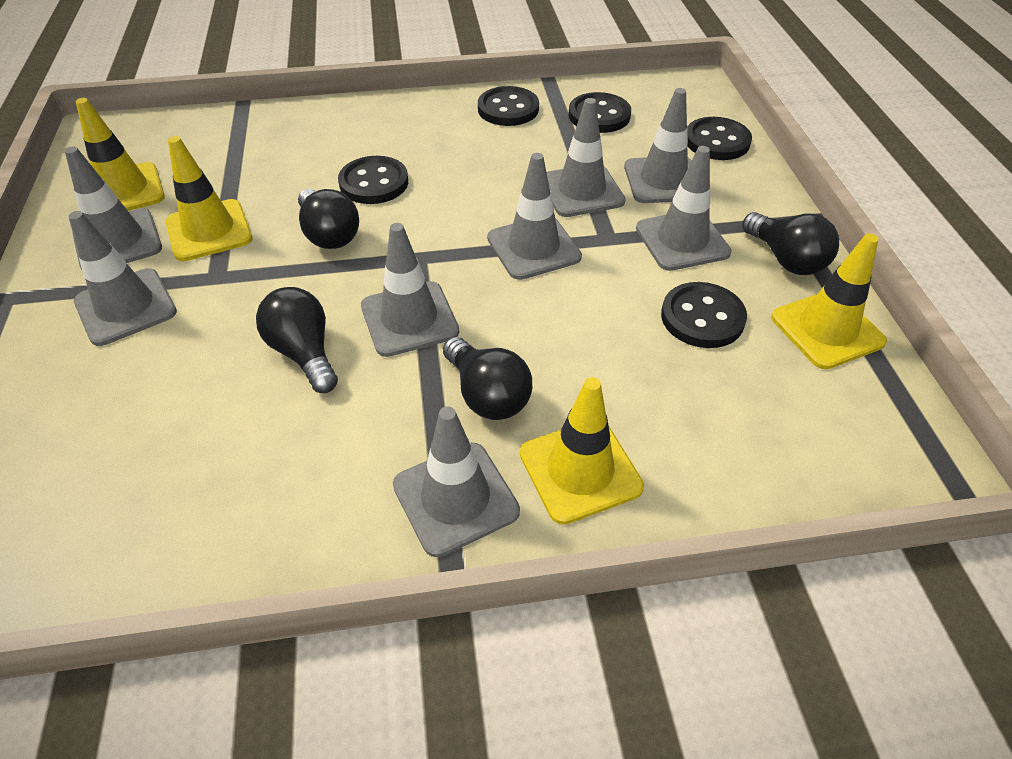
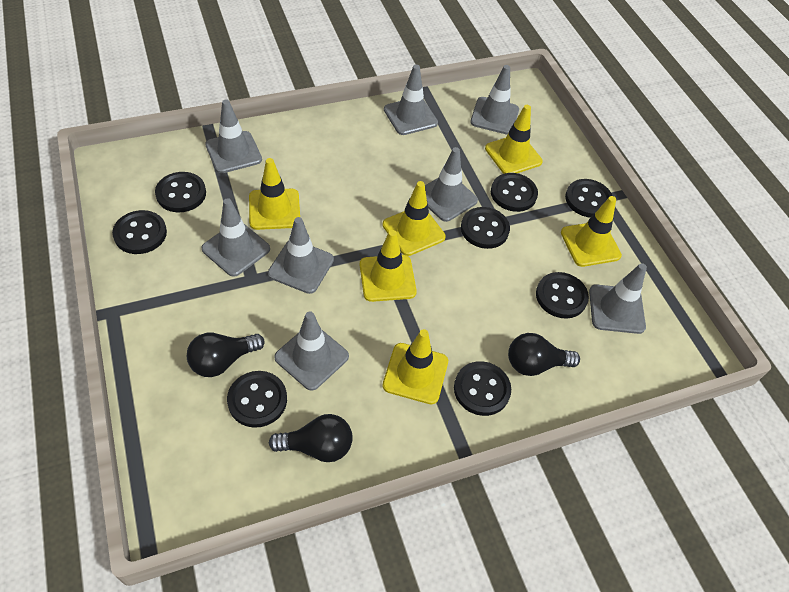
black button: 5 -> 8
black light bulb: 4 -> 3
yellow traffic cone: 4 -> 6

